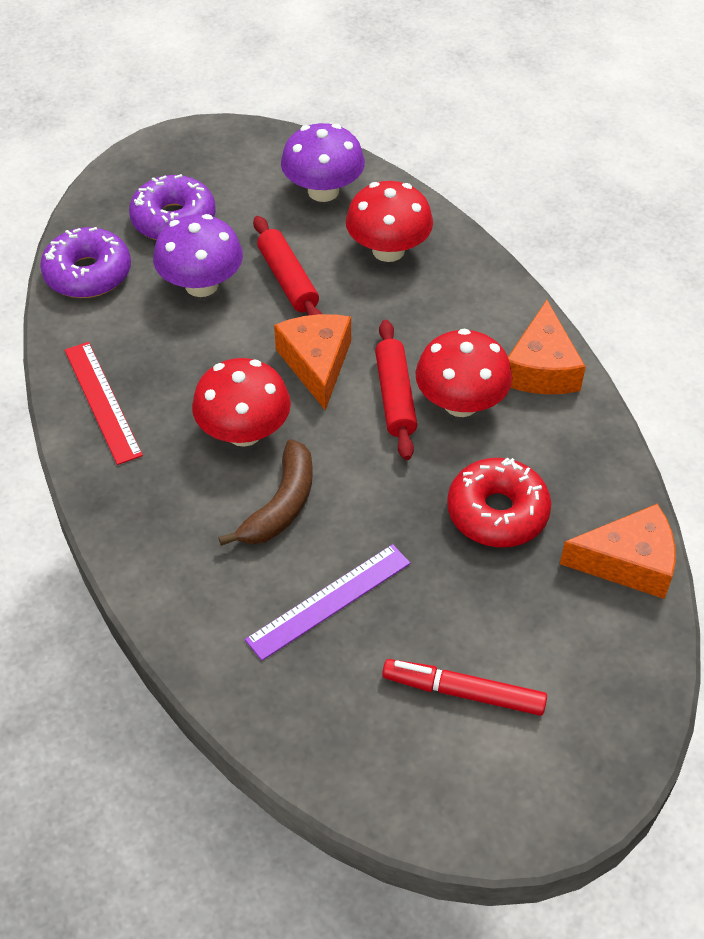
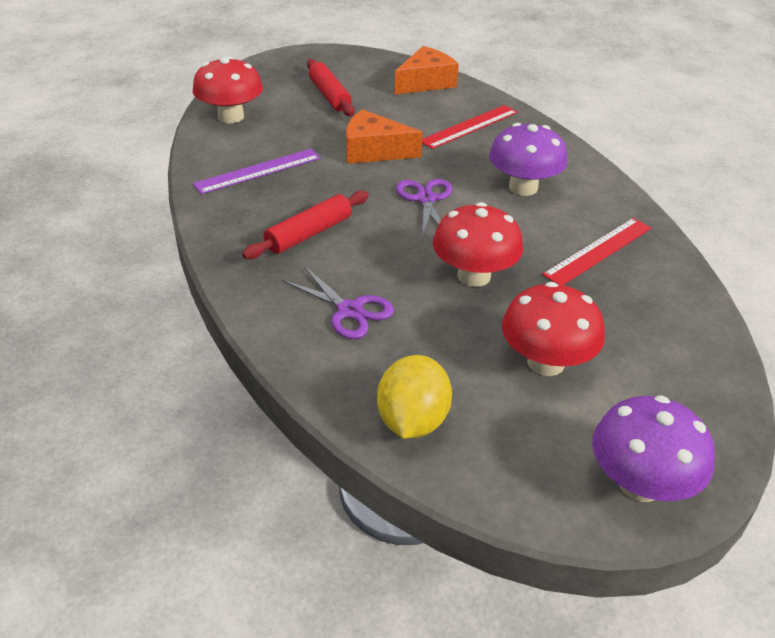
brown banana: 1 -> 0
orange cheese: 3 -> 2
purple donut: 2 -> 0
purple scissors: 0 -> 2
red donut: 1 -> 0
red marker: 1 -> 0
red ruler: 1 -> 2
yellow lemon: 0 -> 1

